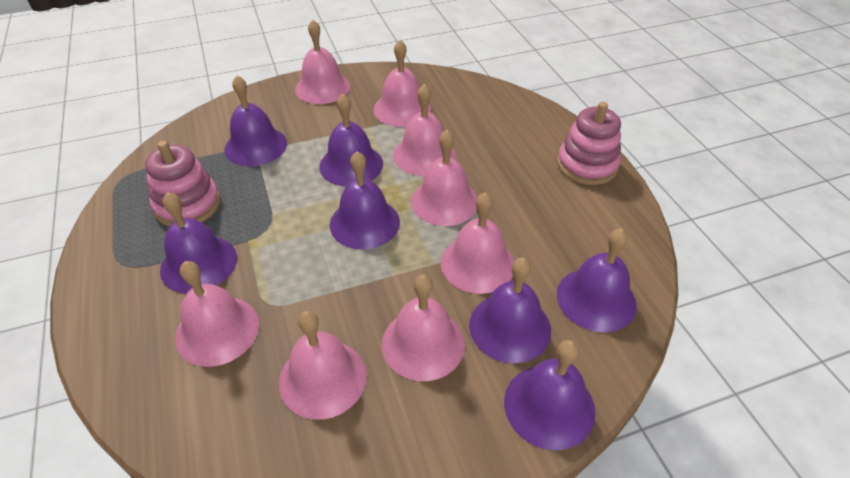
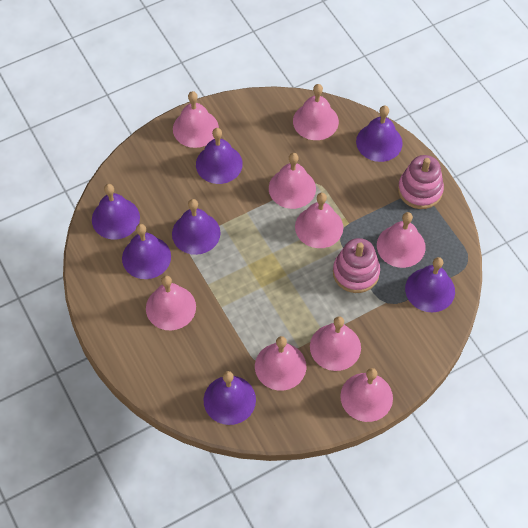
pink bell: 8 -> 9

